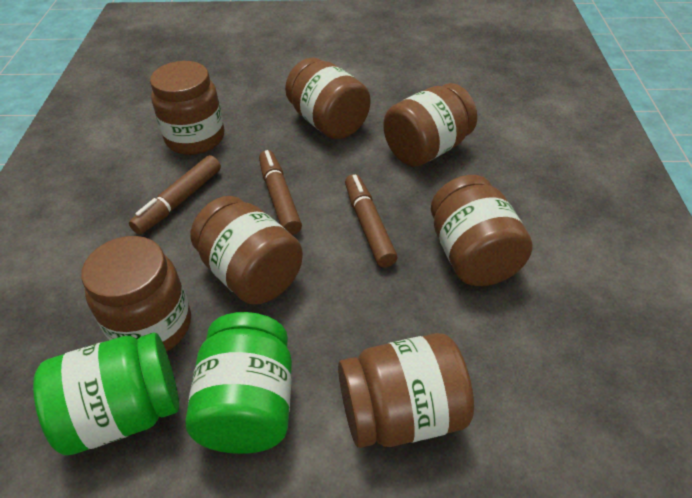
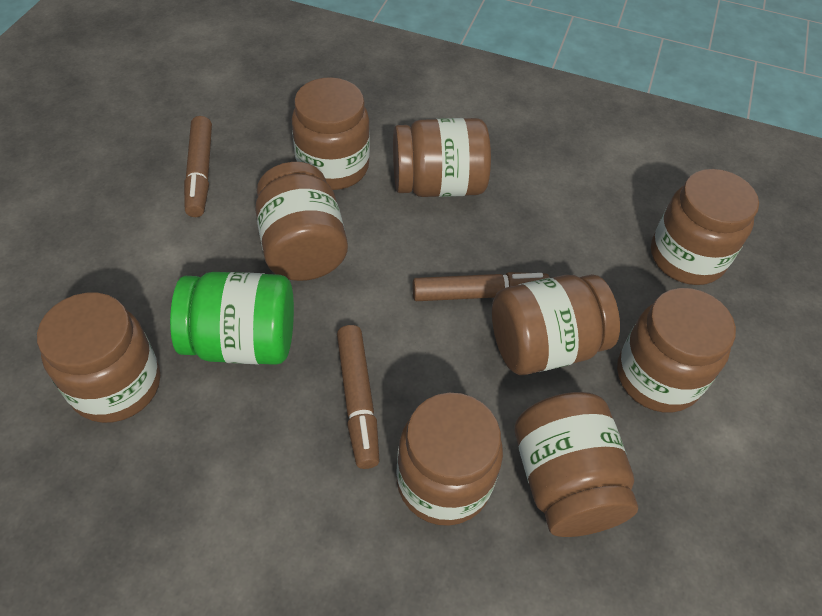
brown jar: 7 -> 9
green jar: 2 -> 1

